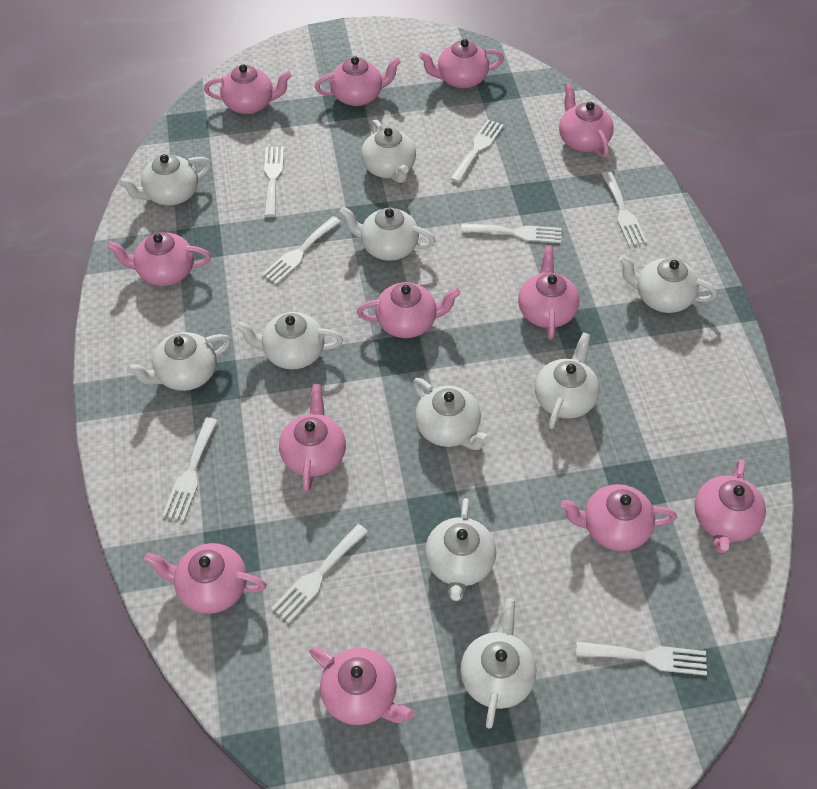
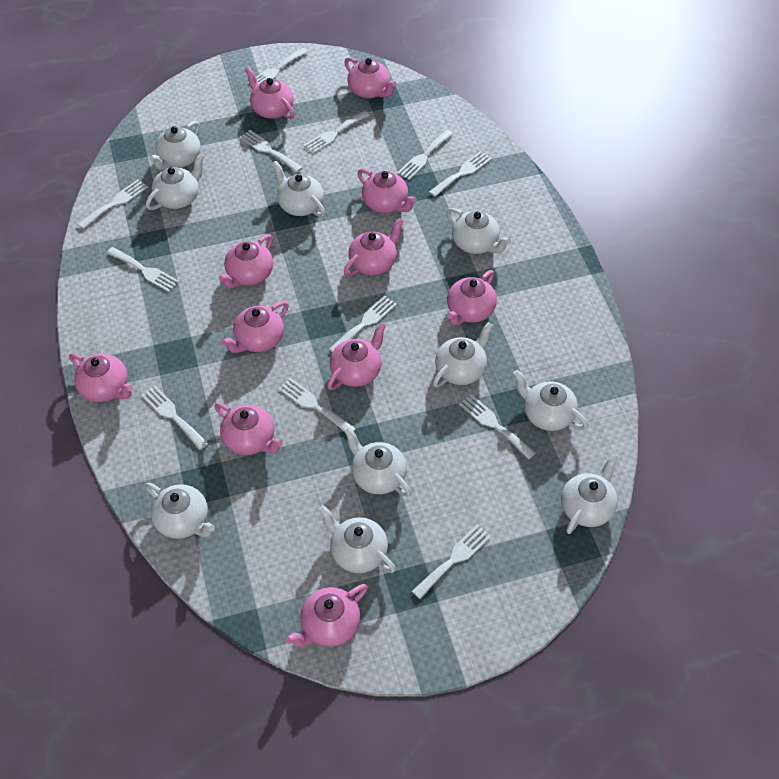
pink teapot: 12 -> 11
white fork: 8 -> 12

